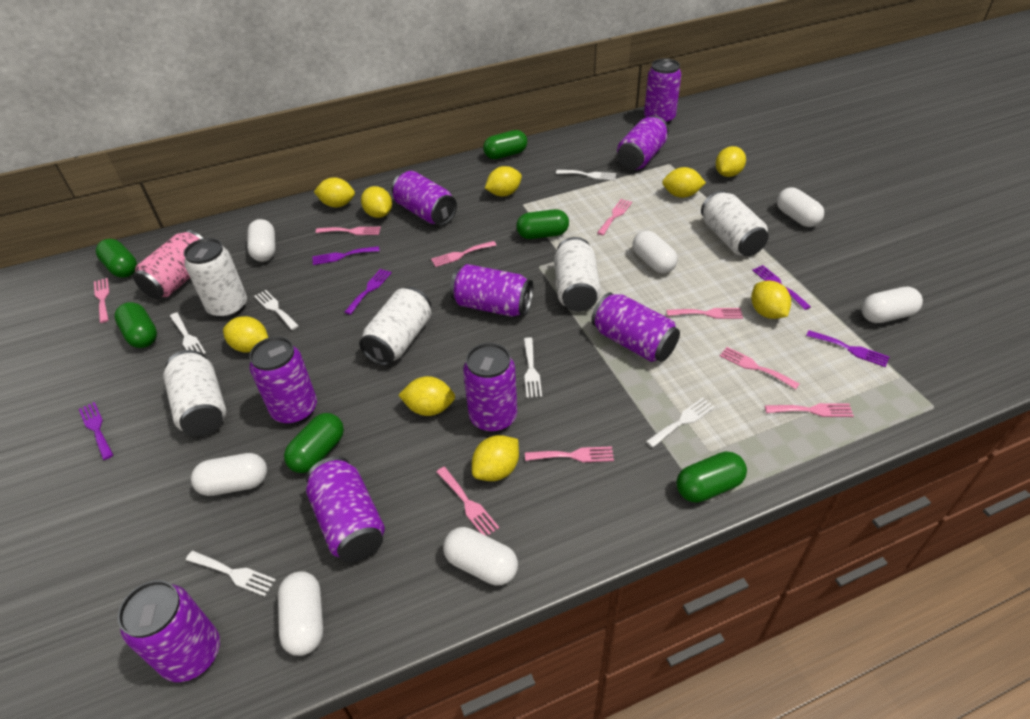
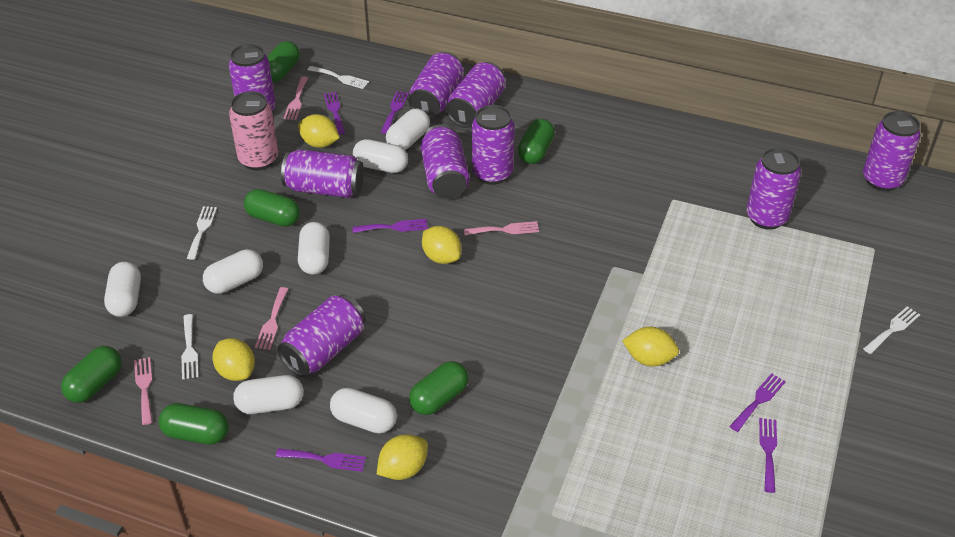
pink fork: 9 -> 4
purple fork: 5 -> 6
white can: 5 -> 0
white fork: 6 -> 4
yellow lemon: 9 -> 5

